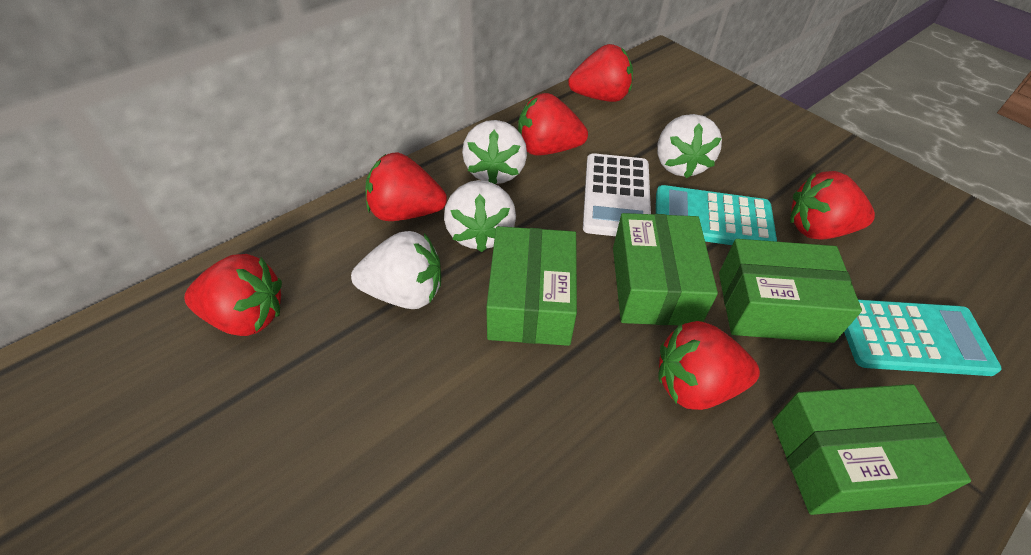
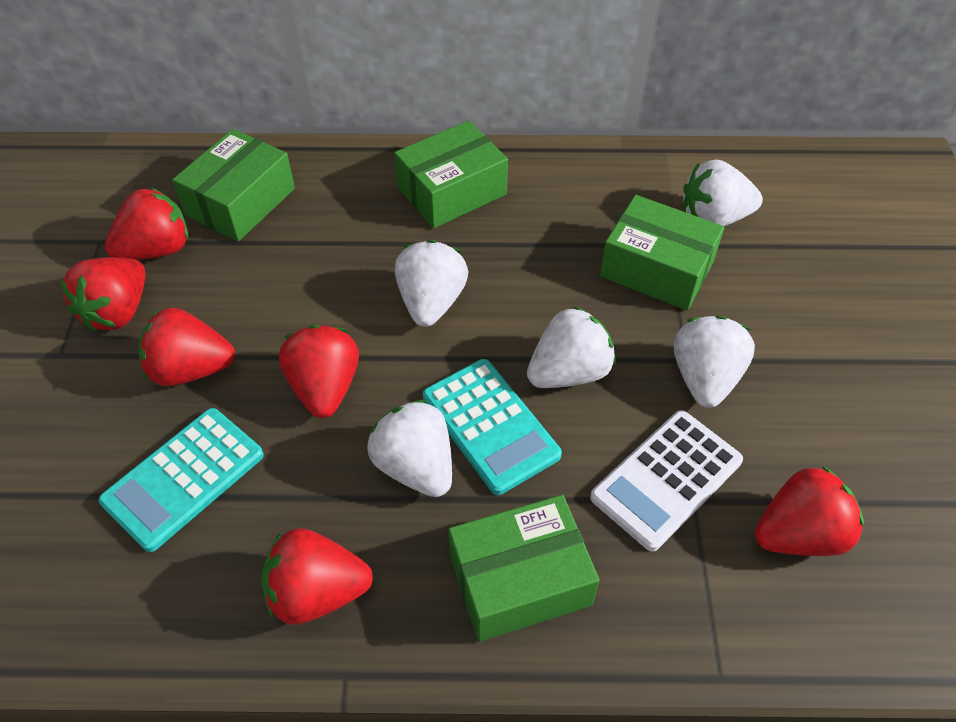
white strawberry: 4 -> 5

